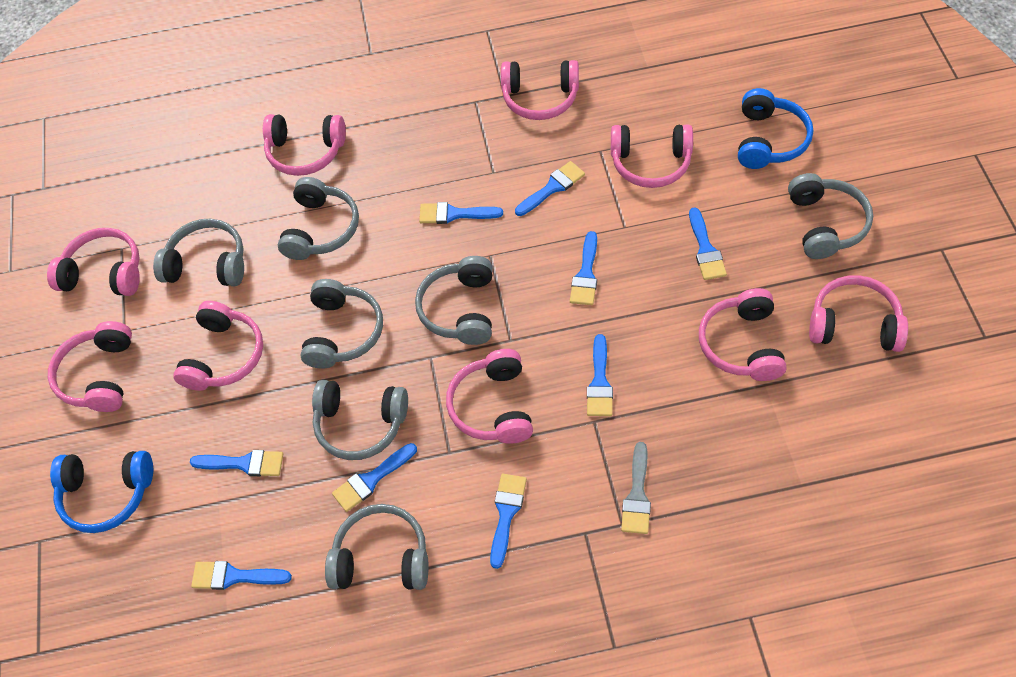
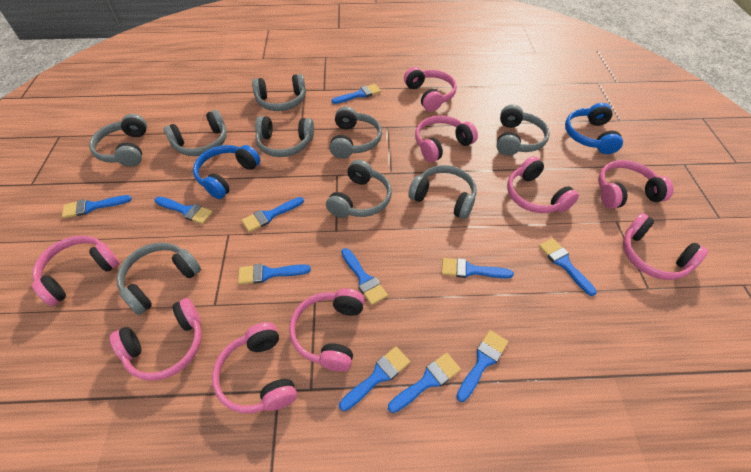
blue brush: 9 -> 11
grey brush: 1 -> 0
grey headphones: 7 -> 9

